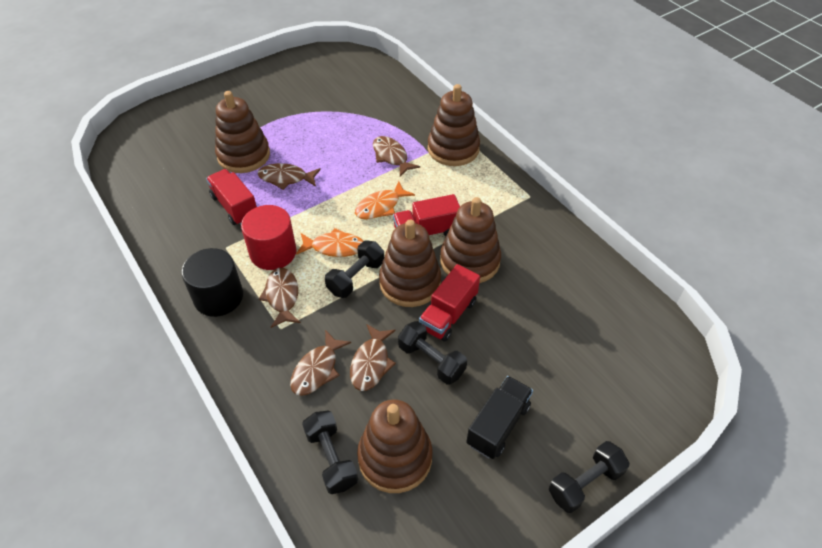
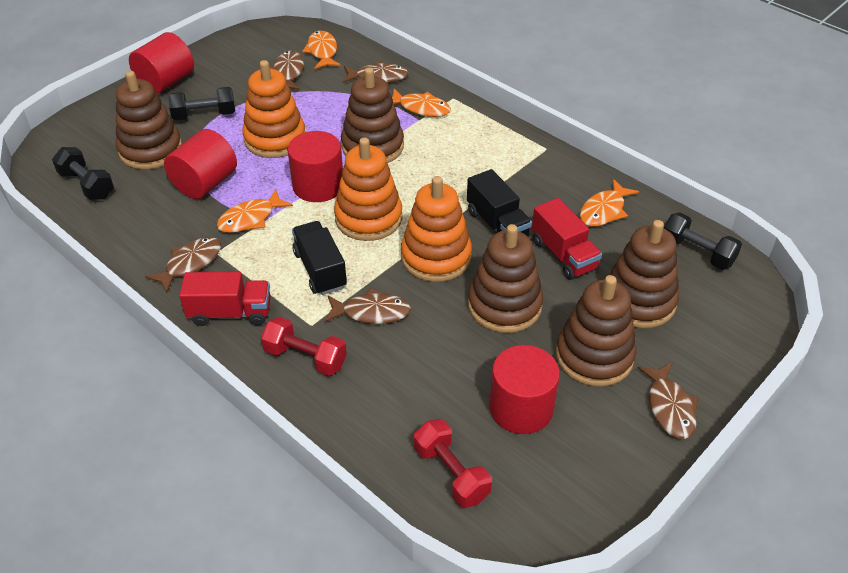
black cylinder: 1 -> 0
black dumbbell: 4 -> 3
black truck: 1 -> 2
orange fish: 2 -> 4
orange stacking toy: 0 -> 3
red cylinder: 1 -> 4
red dumbbell: 0 -> 2
red truck: 3 -> 2

